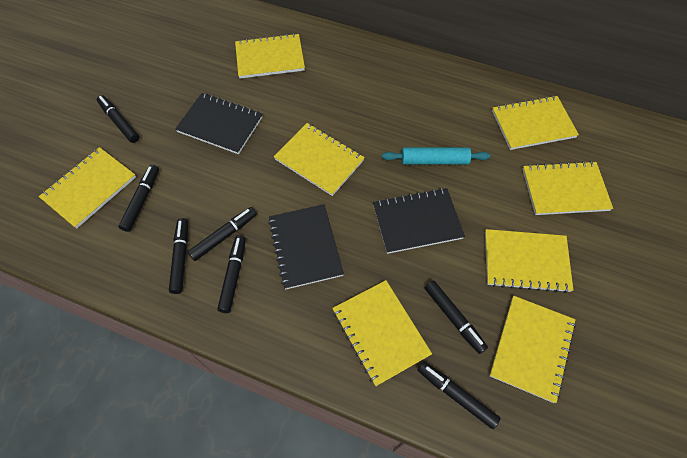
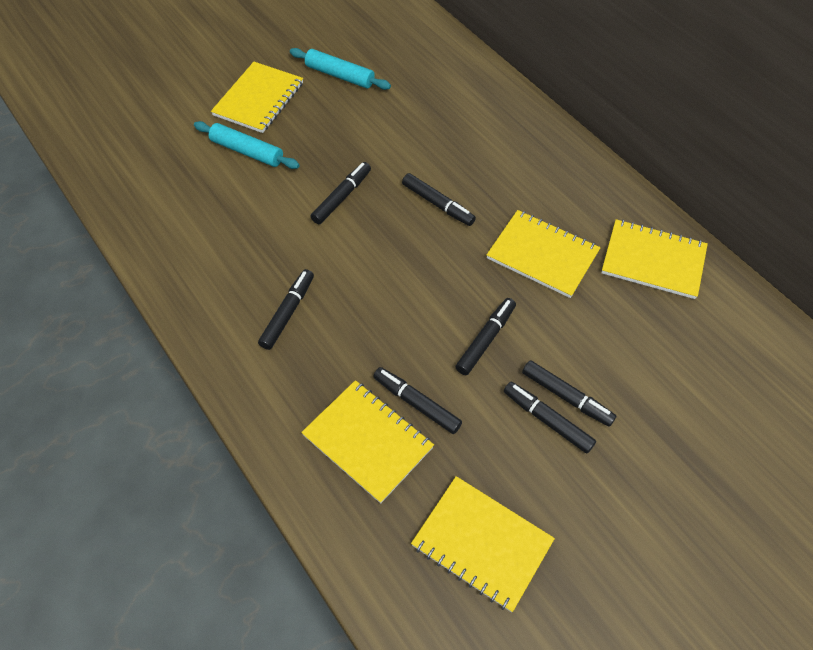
black notebook: 3 -> 0
turquoise rolling pin: 1 -> 2
yellow notebook: 8 -> 5

